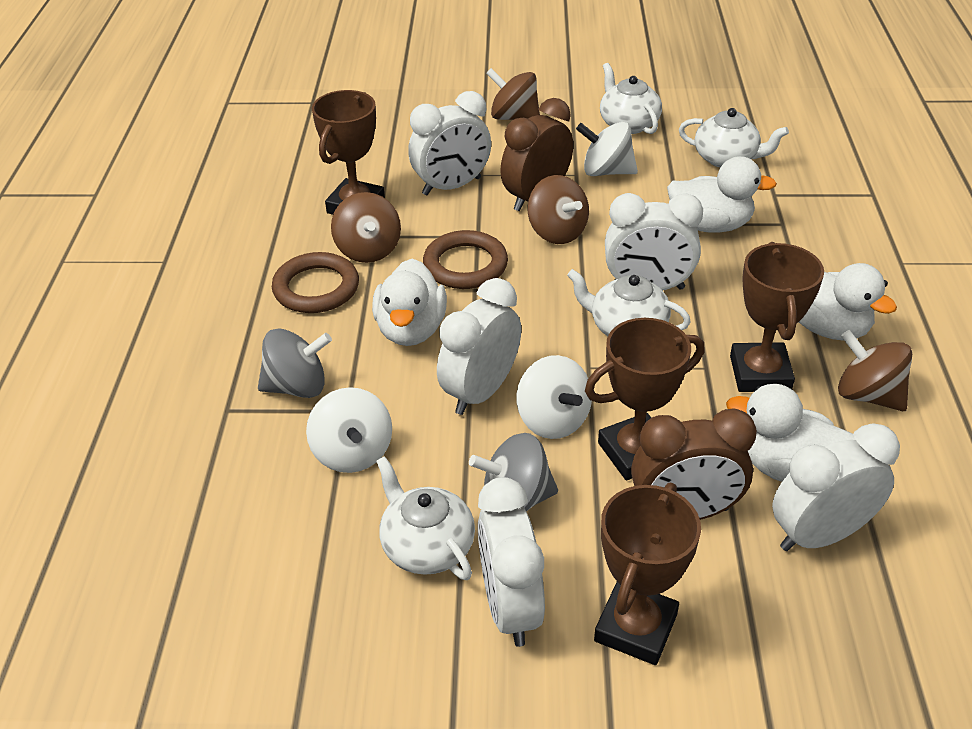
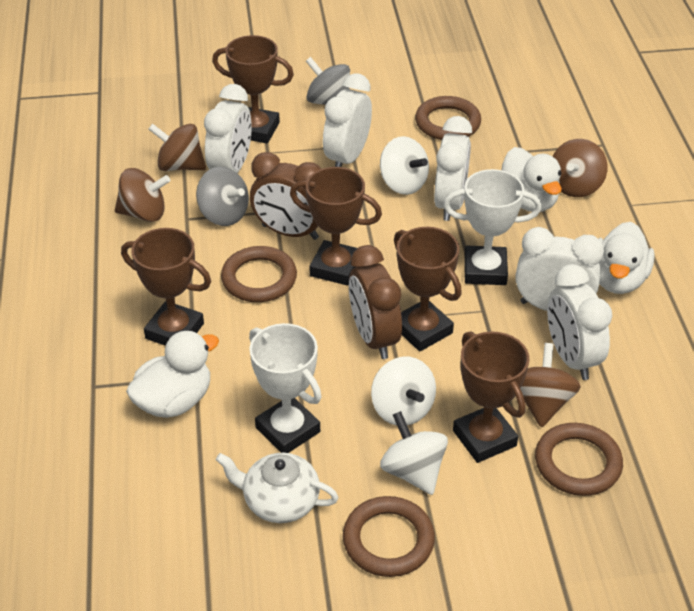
brown ring: 2 -> 4
brown trophy: 4 -> 5
white duck: 4 -> 3
white teapot: 4 -> 1
white trophy: 0 -> 2

